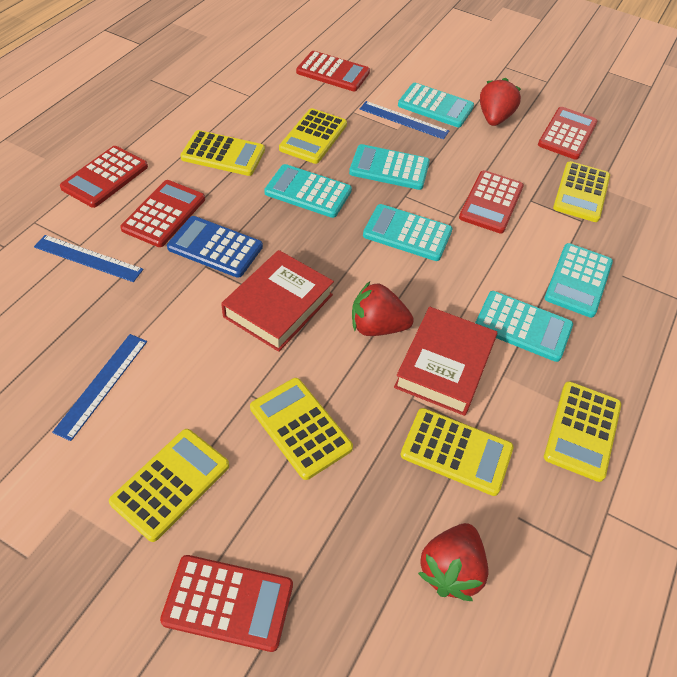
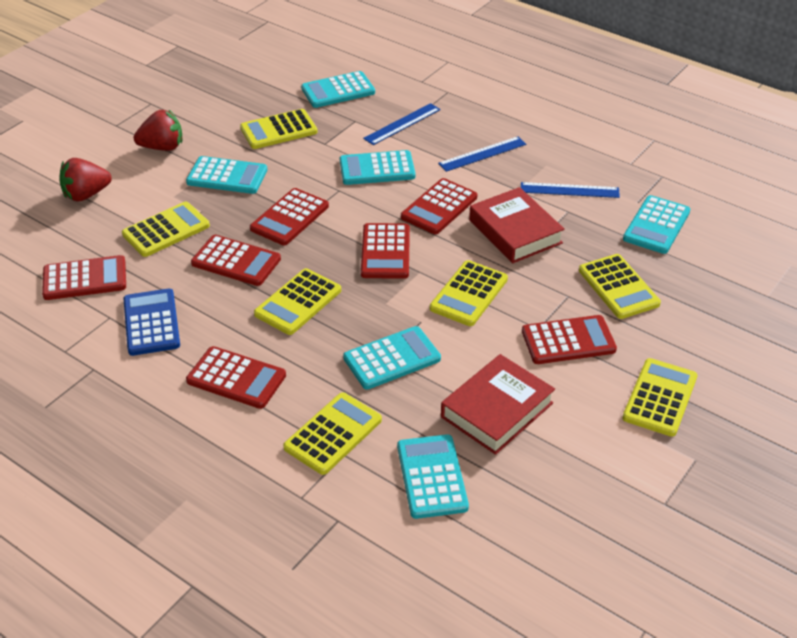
red calculator: 6 -> 7
red strawberry: 3 -> 2

